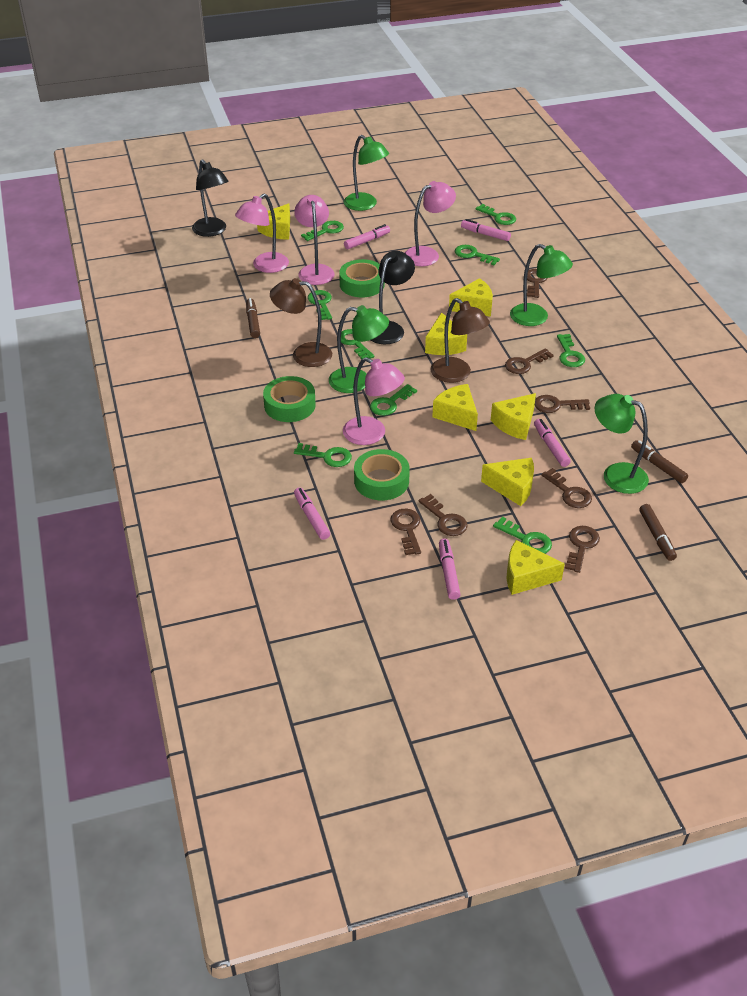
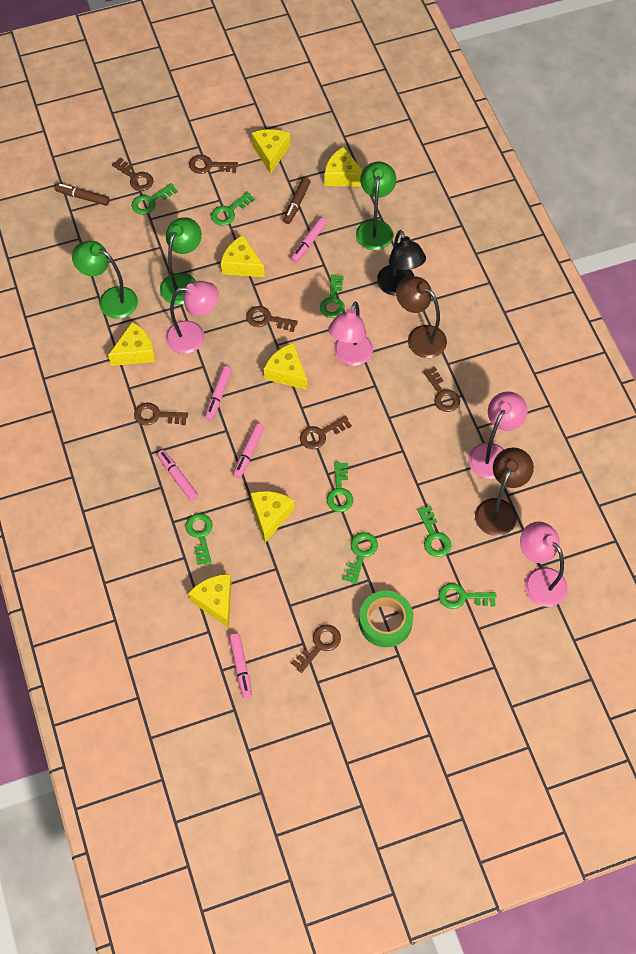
black lamp: 2 -> 1
brown marker: 3 -> 2
green key: 9 -> 8
green lamp: 4 -> 3
green tape: 3 -> 1

